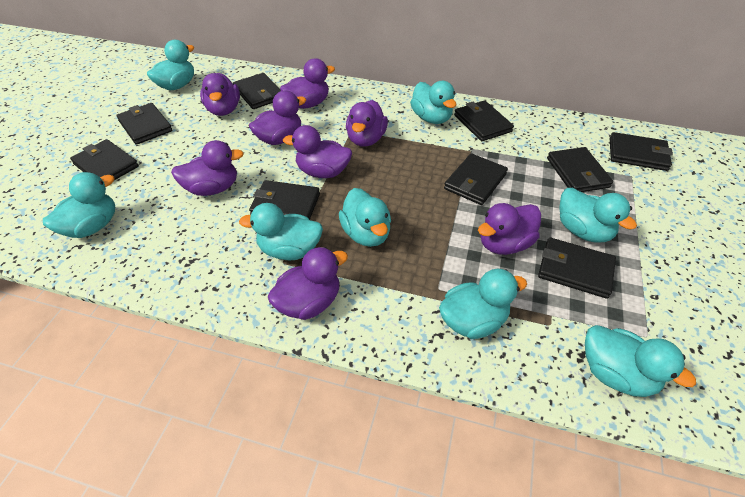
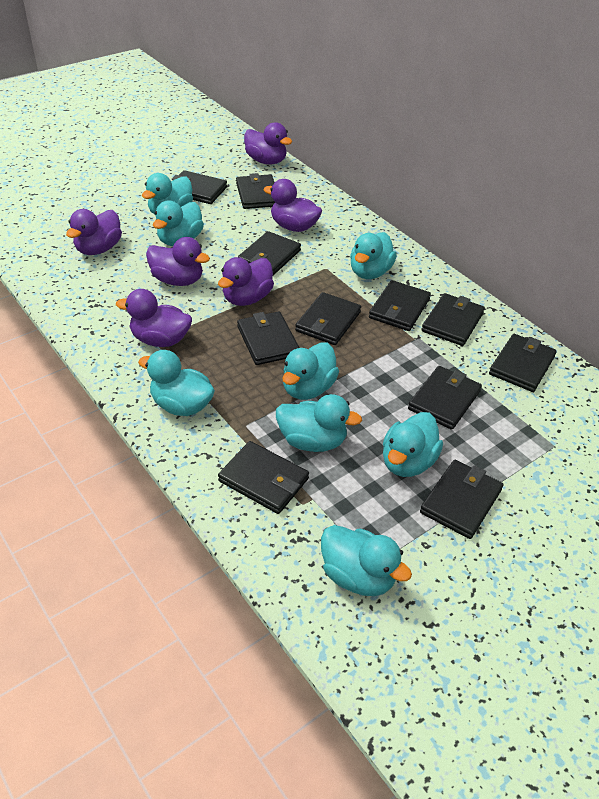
black wallet: 9 -> 11
purple duck: 8 -> 6

